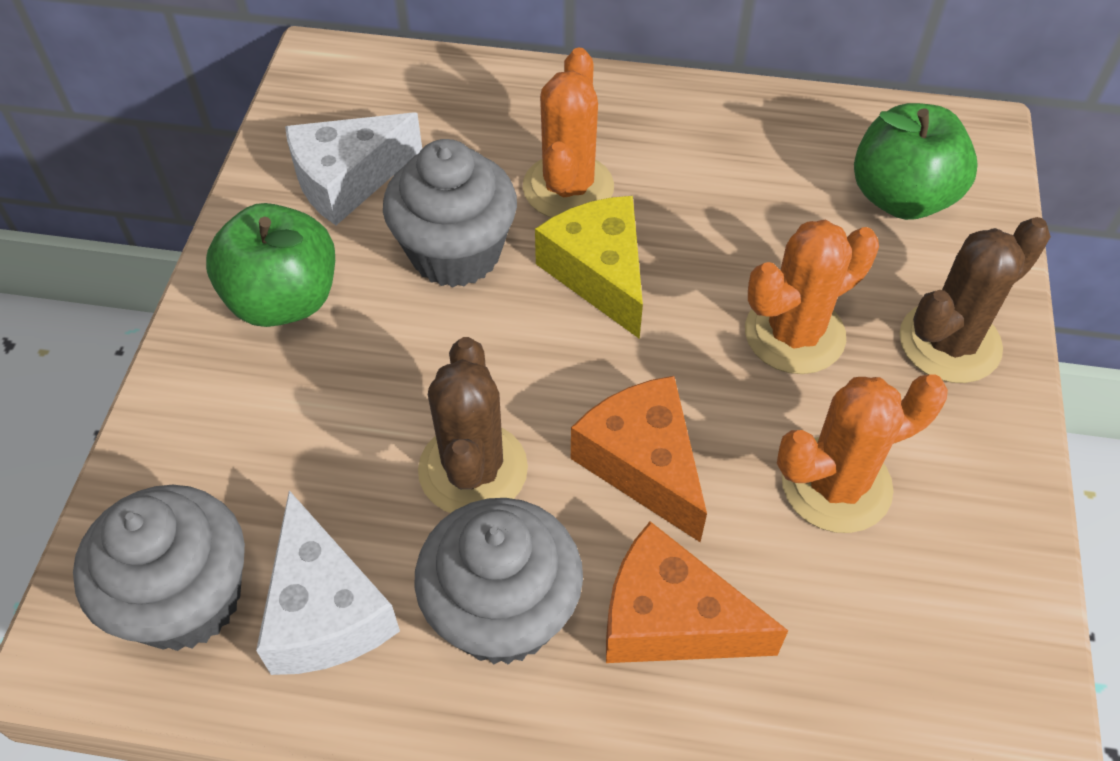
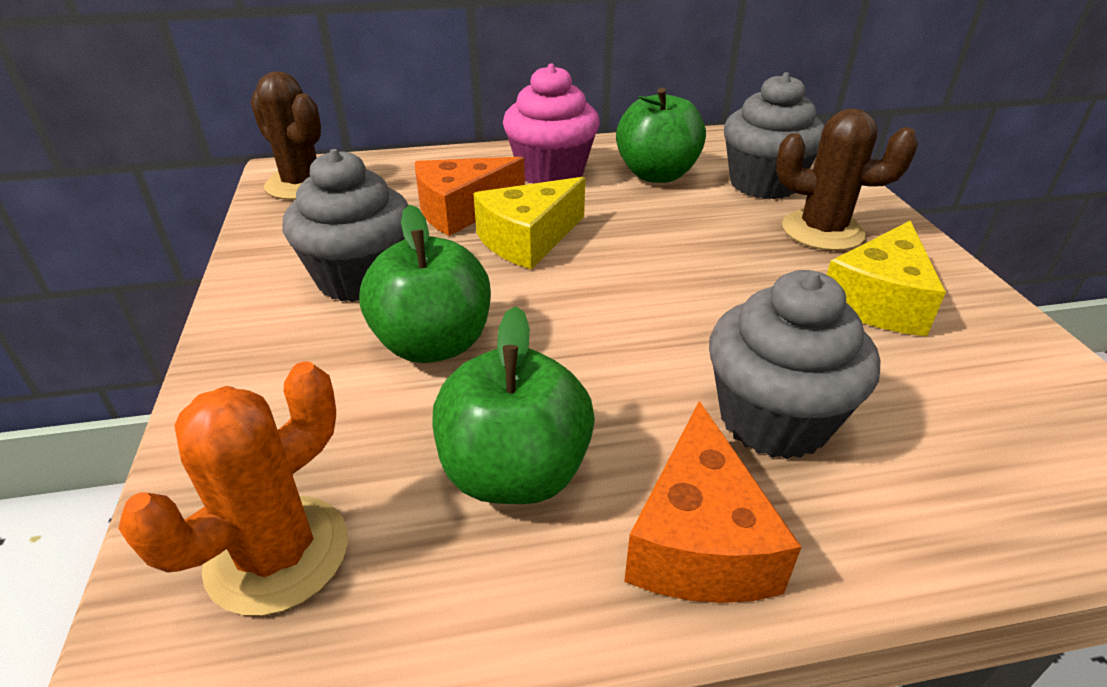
green apple: 2 -> 3
orange cactus: 3 -> 1
pink cupcake: 0 -> 1
white cheese: 2 -> 0
yellow cheese: 1 -> 2

